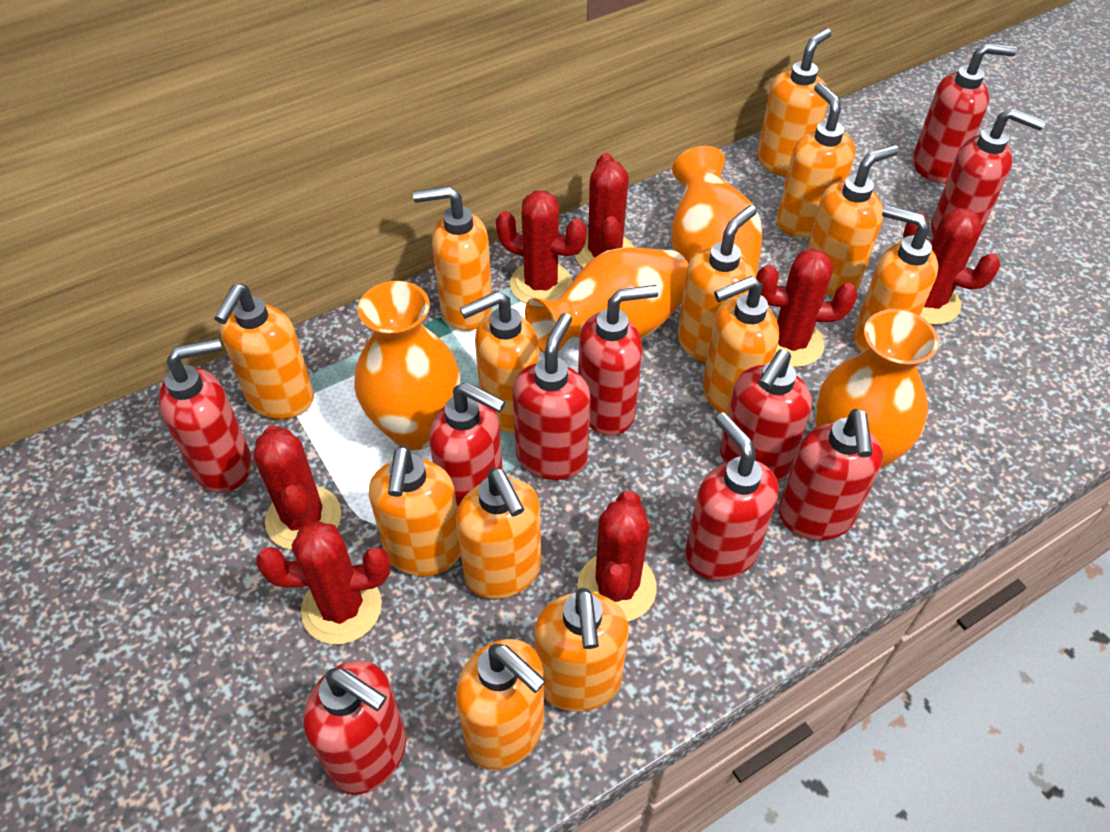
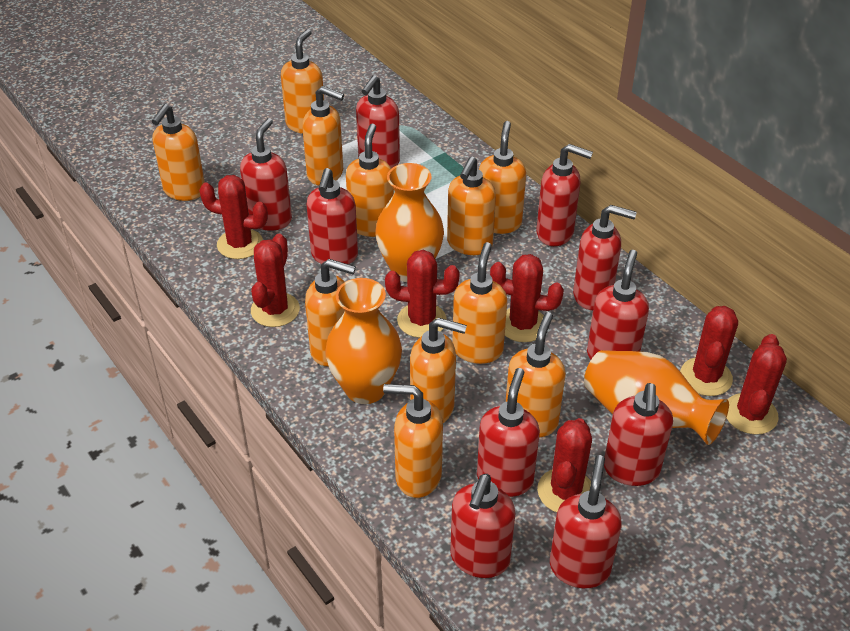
orange soap dispenser: 13 -> 11
orange vase: 4 -> 3

